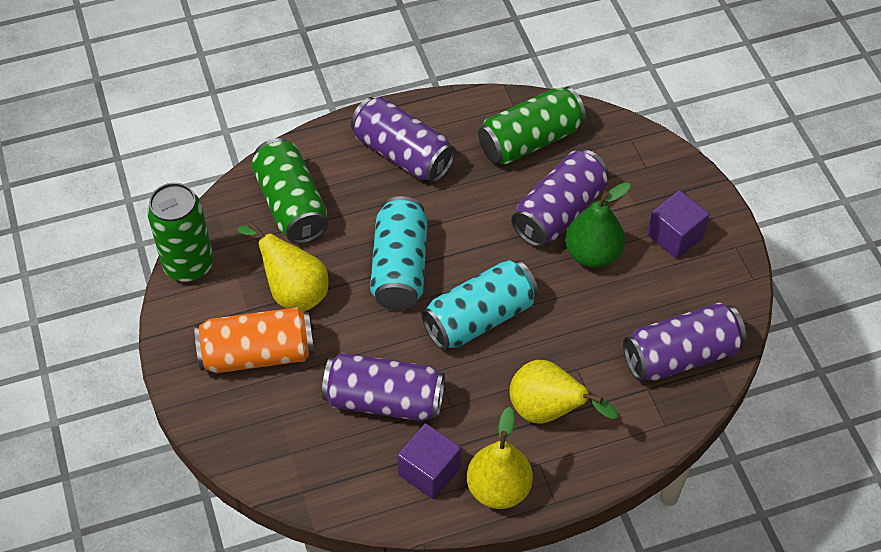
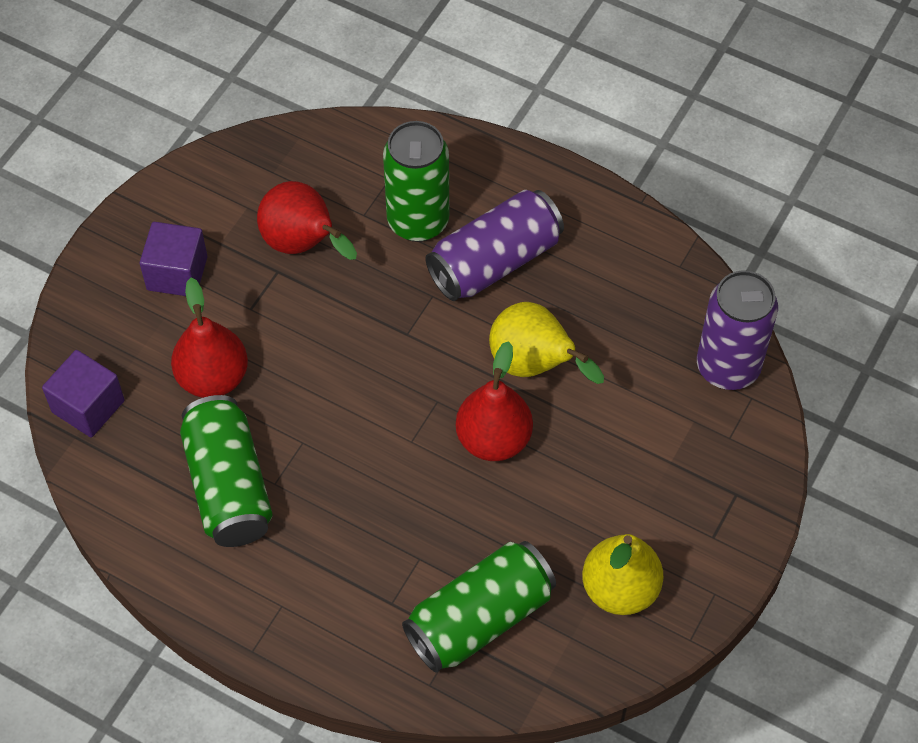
green pear: 1 -> 0
orange can: 1 -> 0
purple can: 4 -> 2
red pear: 0 -> 3
turquoise can: 2 -> 0
yellow pear: 3 -> 2

